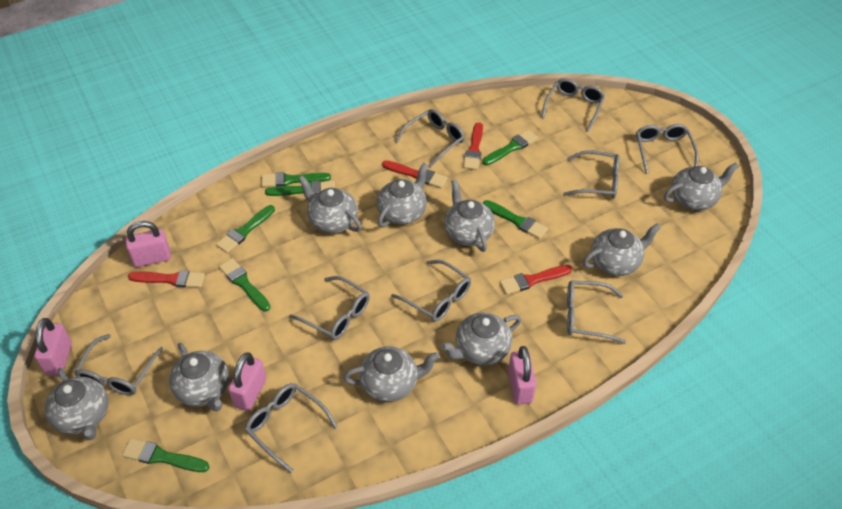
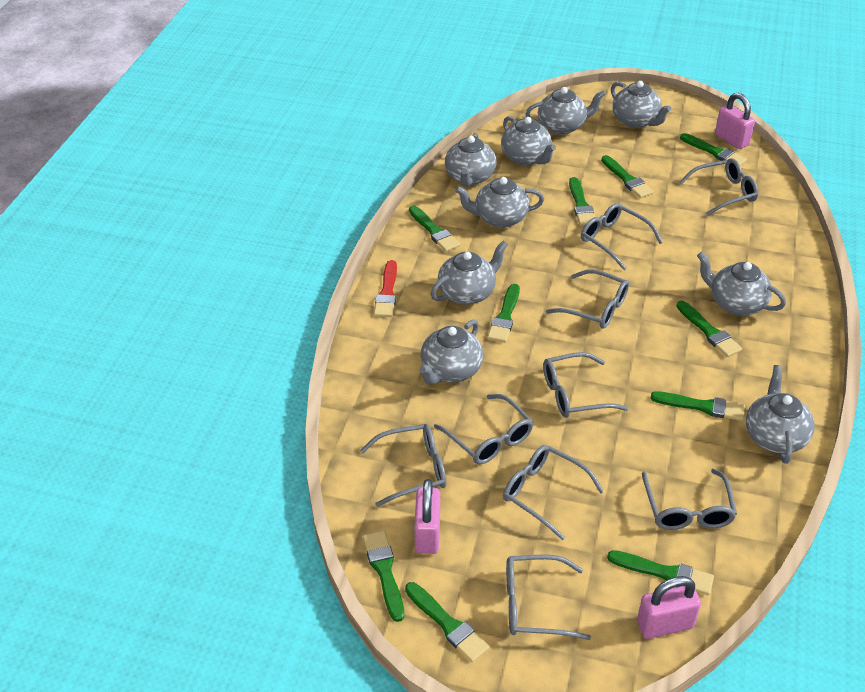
green brush: 7 -> 10
pink padlock: 4 -> 3
red brush: 4 -> 1

